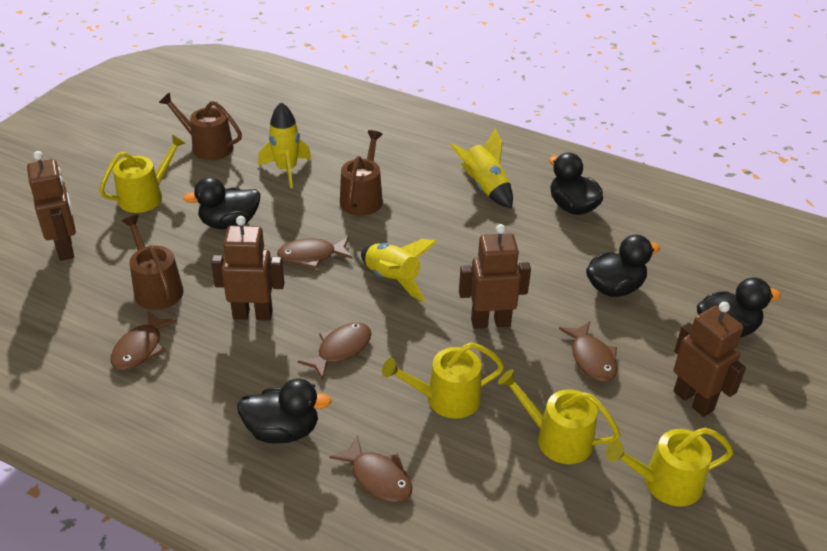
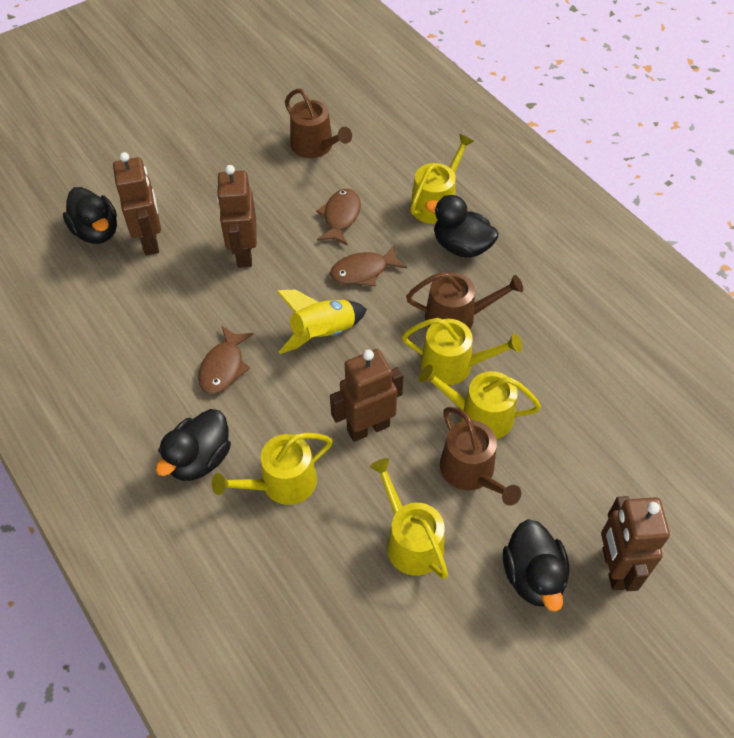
black duck: 5 -> 4
brown fish: 5 -> 3
yellow rocket: 3 -> 1
yellow watering can: 4 -> 5

